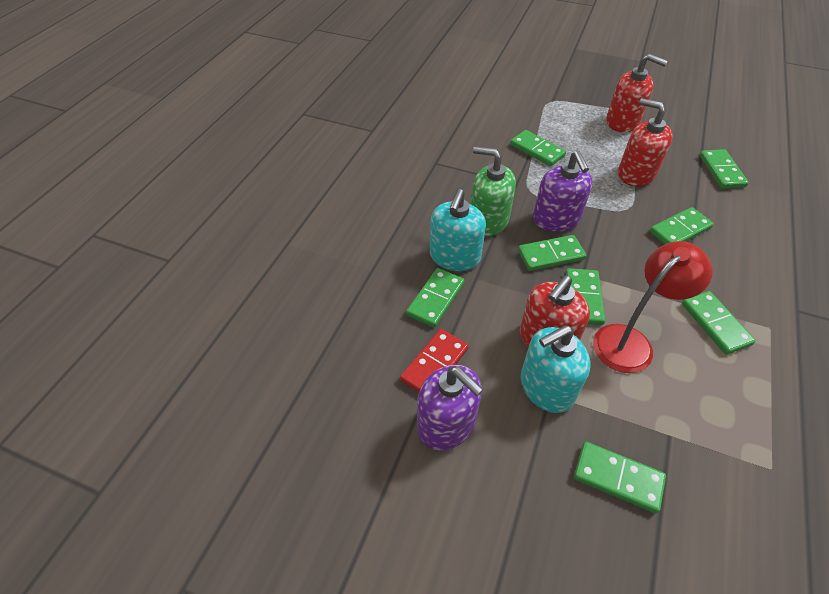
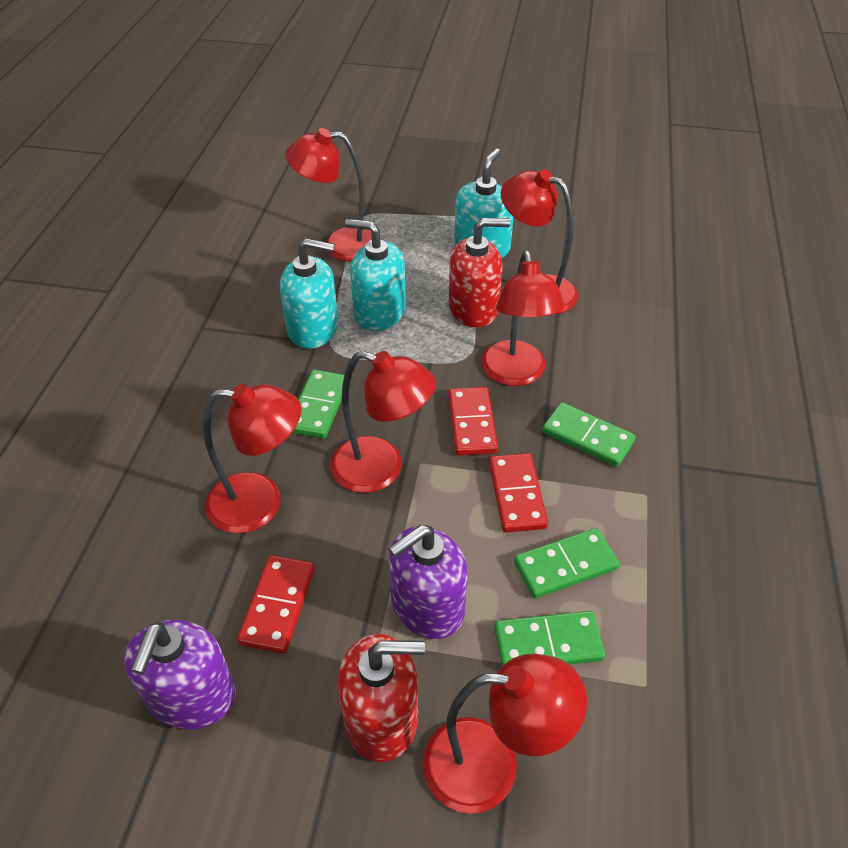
green domino: 8 -> 4
green soap dispenser: 1 -> 0
red domino: 1 -> 3
red lamp: 1 -> 6
red soap dispenser: 3 -> 2
turquoise soap dispenser: 2 -> 3

